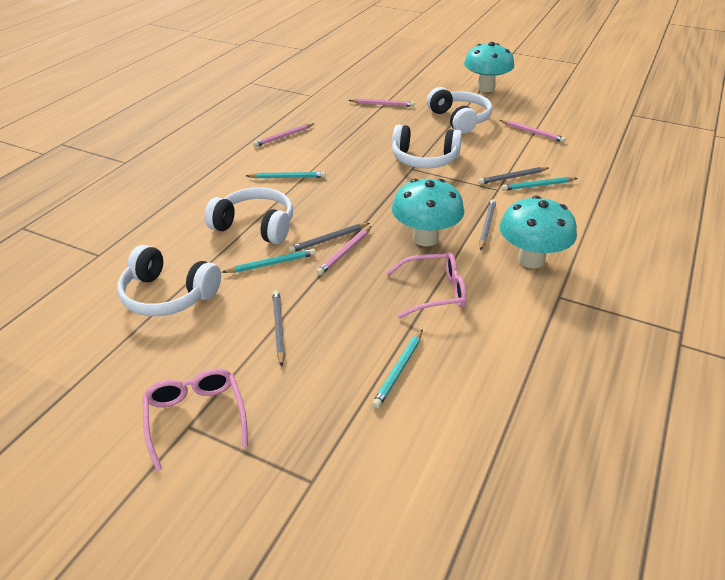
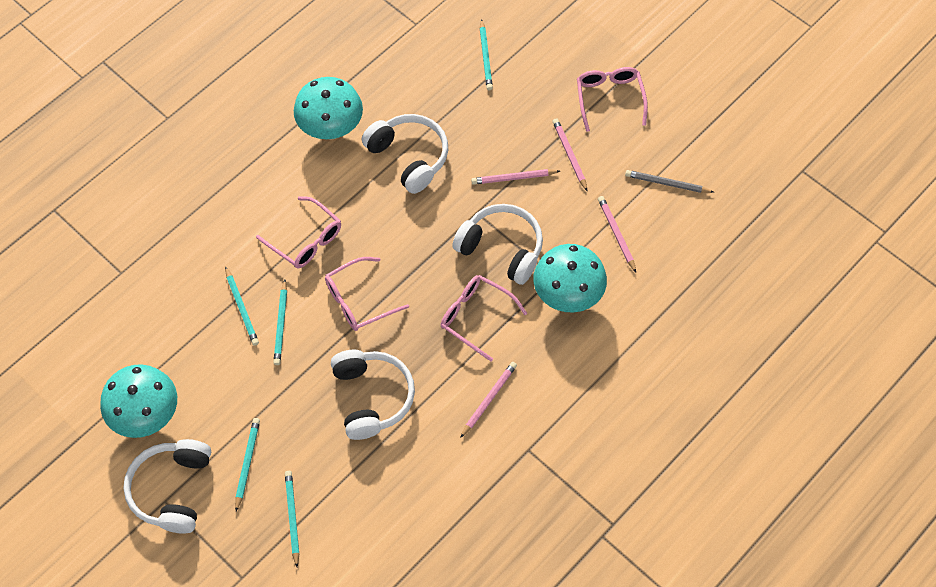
grey pencil: 4 -> 1
pink glasses: 2 -> 4
turquoise pencil: 4 -> 5

